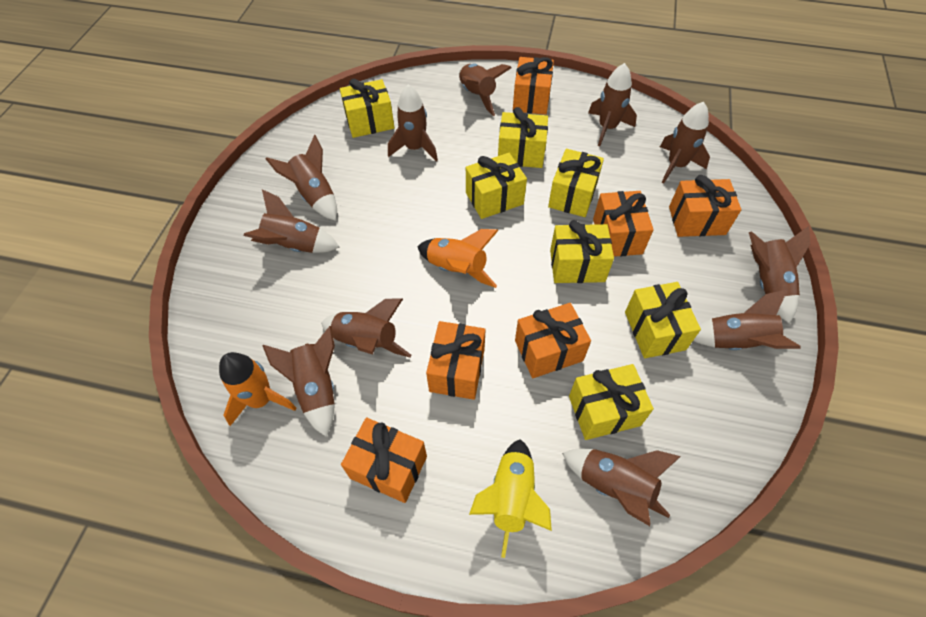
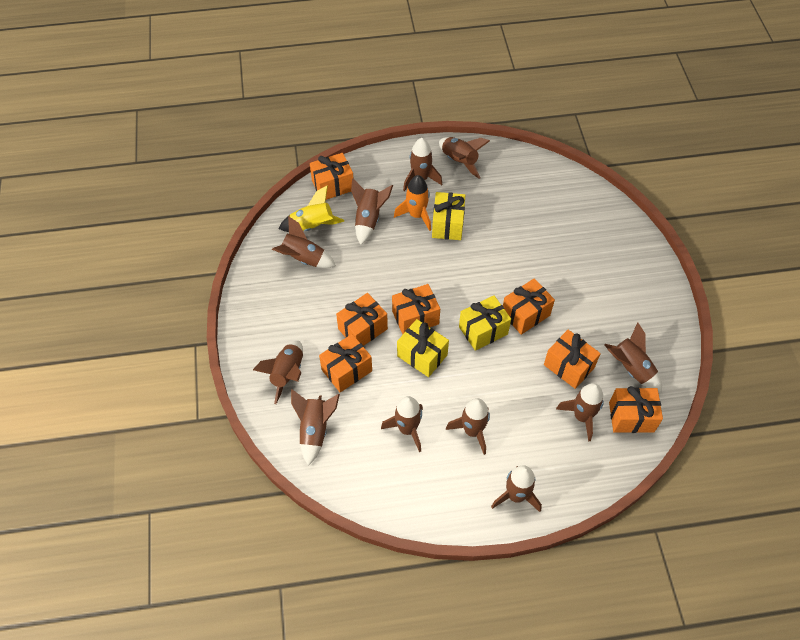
orange gift: 6 -> 7
orange rocket: 2 -> 1
yellow gift: 7 -> 3

